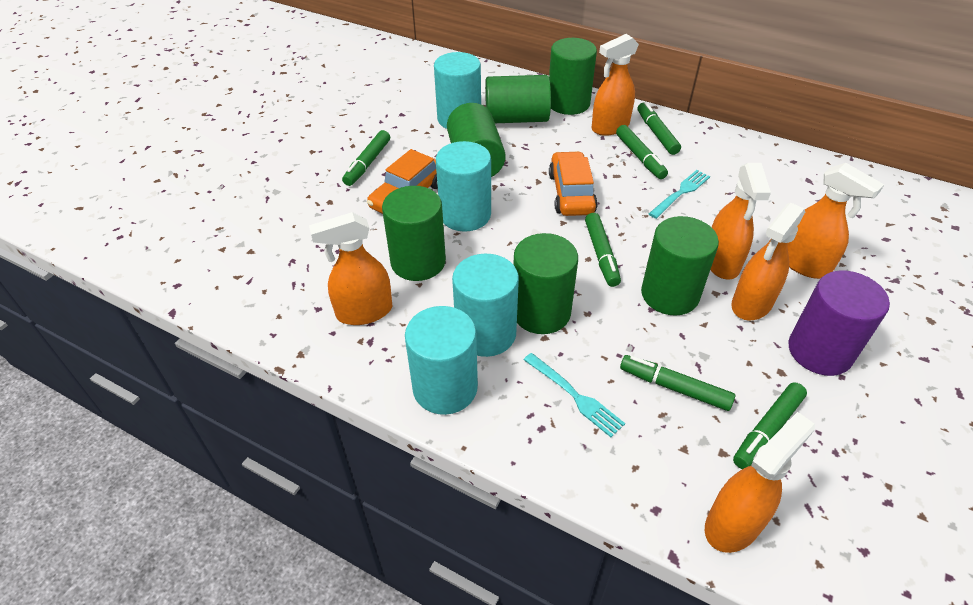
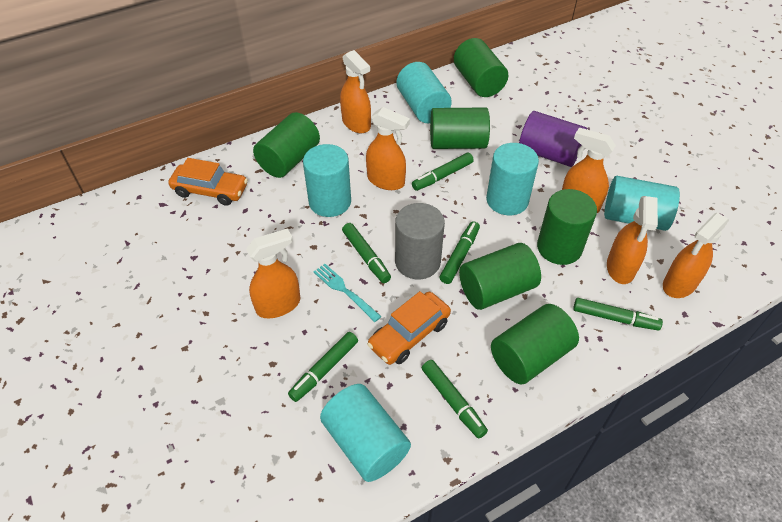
grey cylinder: 0 -> 1
turquoise cylinder: 4 -> 5
turquoise fork: 2 -> 1

